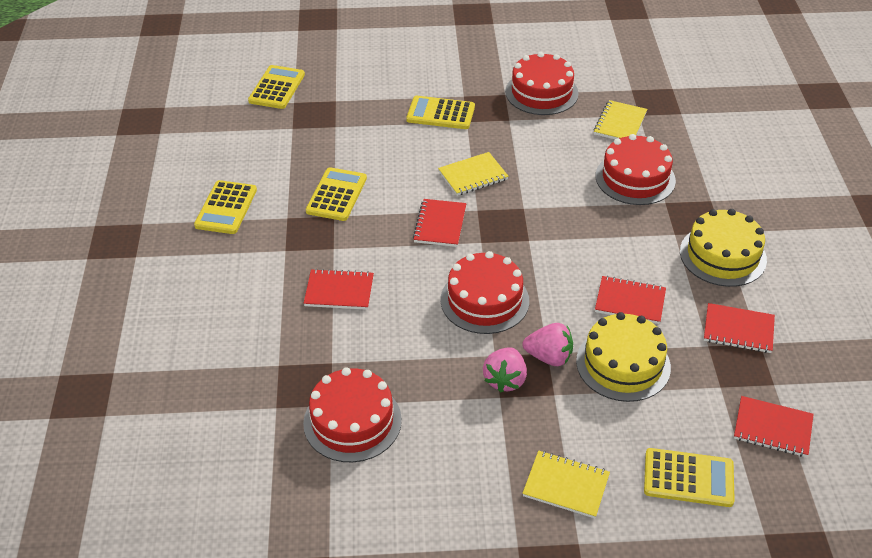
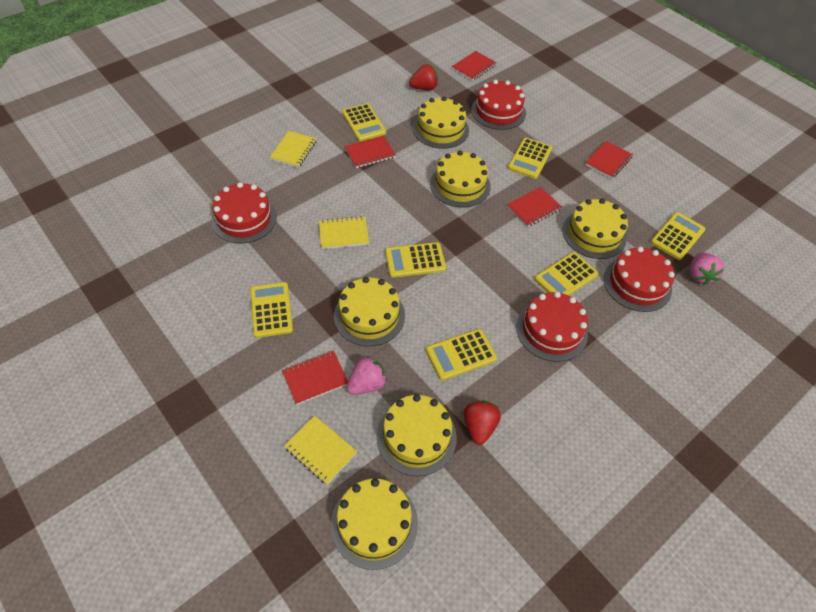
red strawberry: 0 -> 2
yellow cake: 2 -> 6
yellow calculator: 5 -> 7

